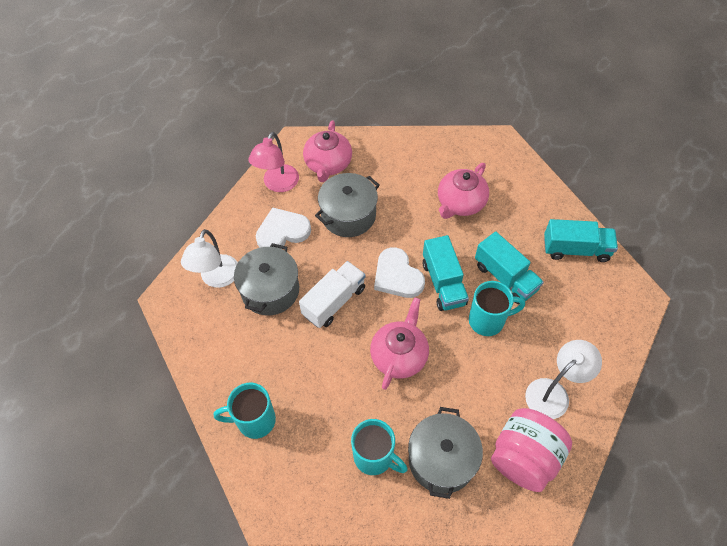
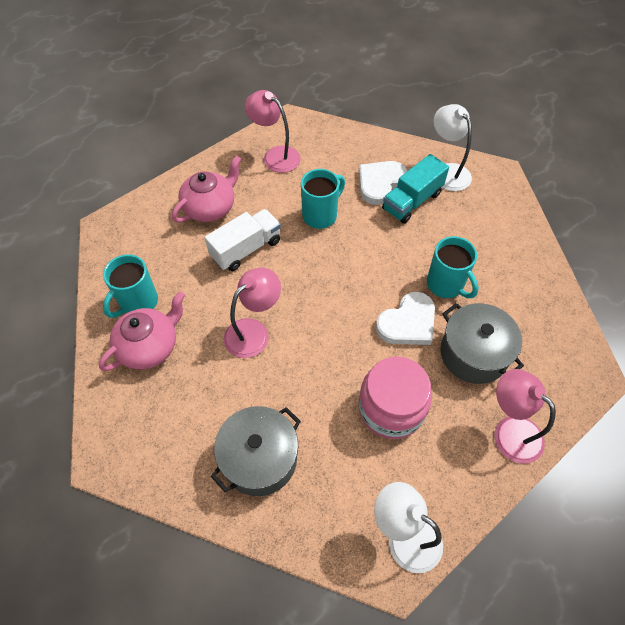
grey pot: 3 -> 2
pink lamp: 1 -> 3
pink teapot: 3 -> 2
turquoise truck: 3 -> 1

